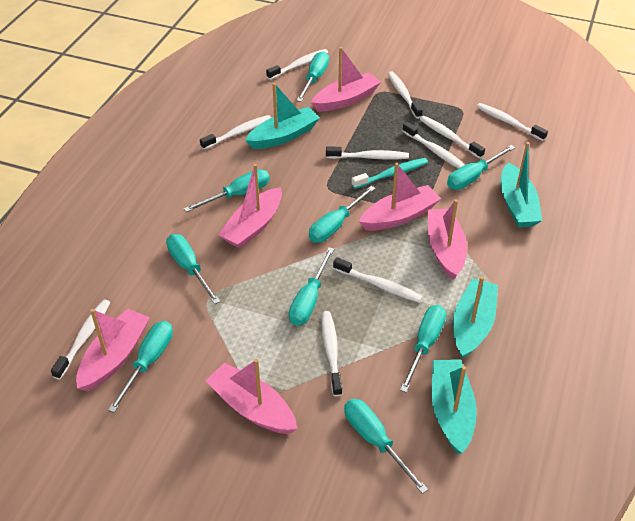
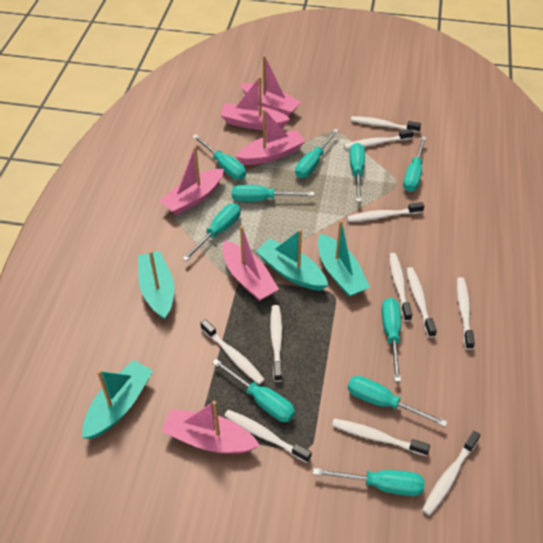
turquoise screwdriver: 9 -> 10
turquoise toothbrush: 1 -> 0
white toothbrush: 10 -> 11

